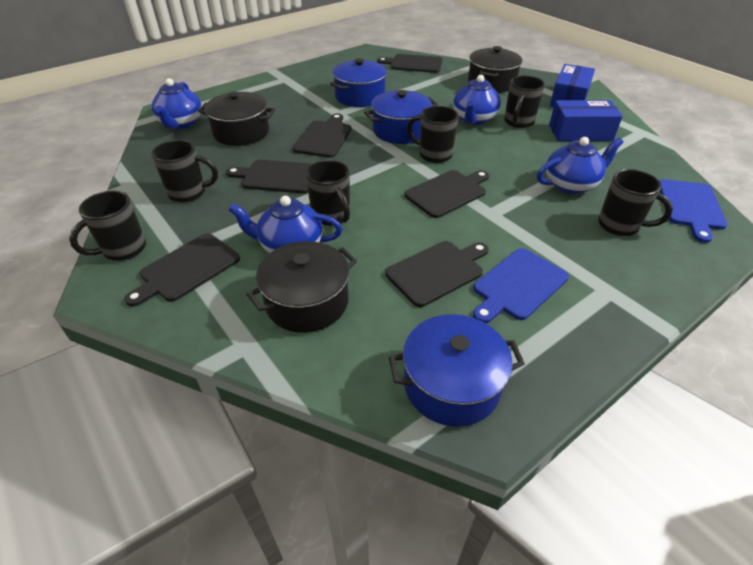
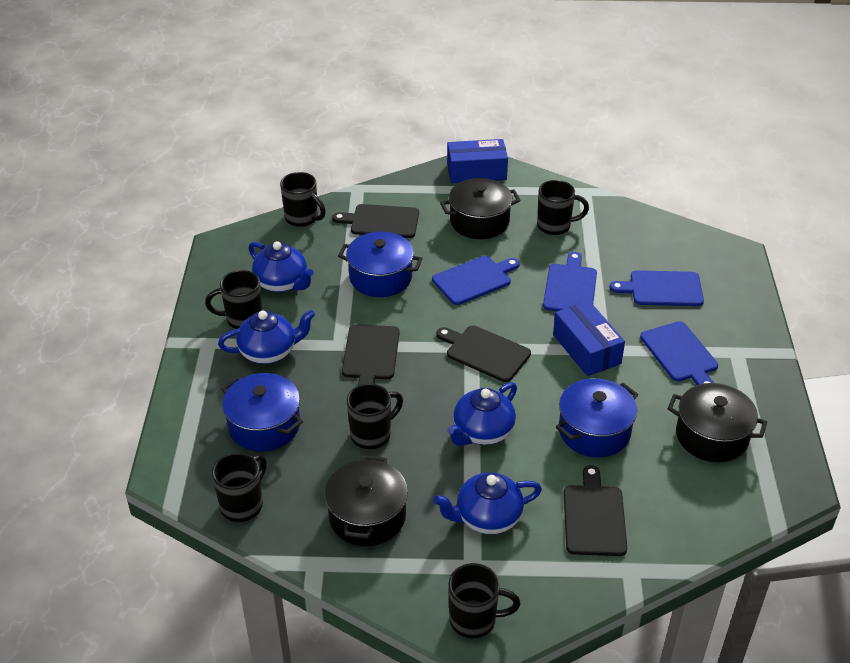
black cutting board: 6 -> 4
blue cutting board: 2 -> 4

